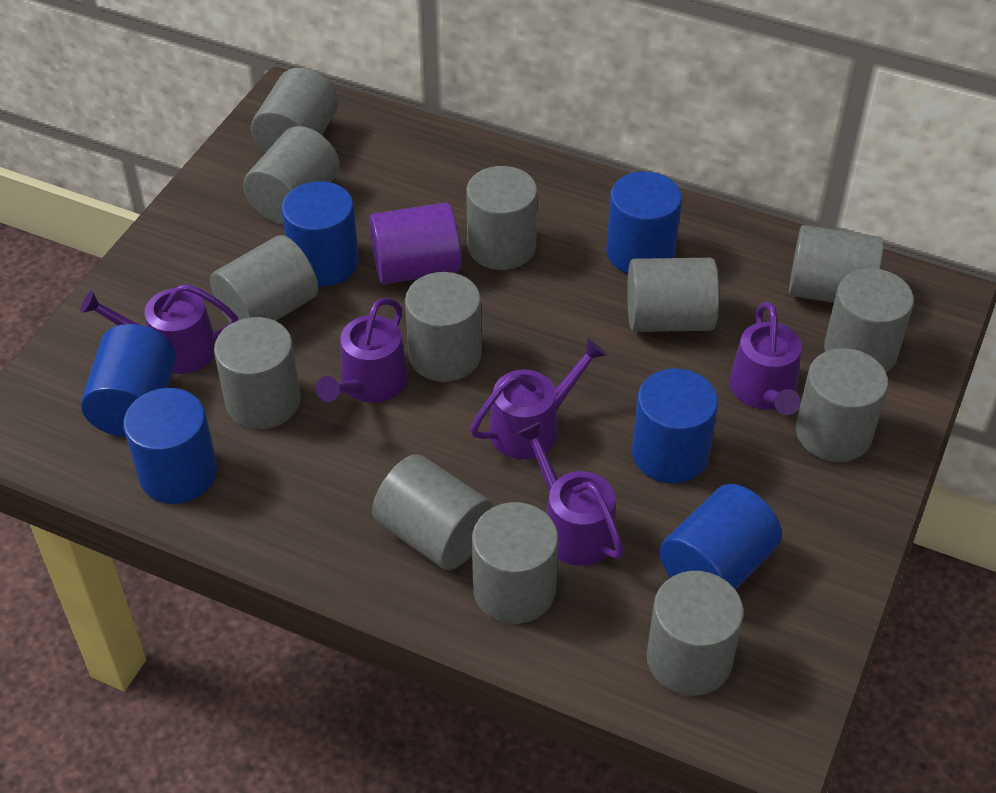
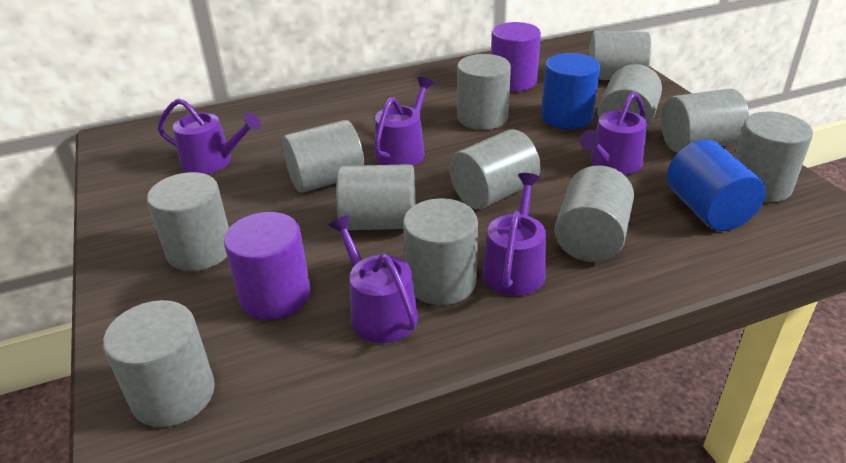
blue cylinder: 6 -> 2
grey cylinder: 13 -> 12
purple cylinder: 1 -> 2

